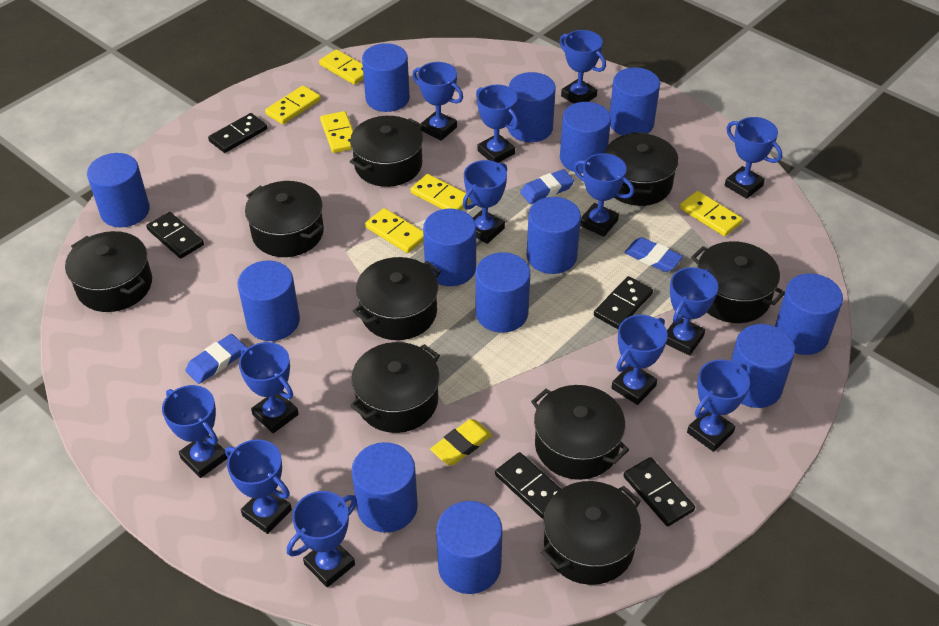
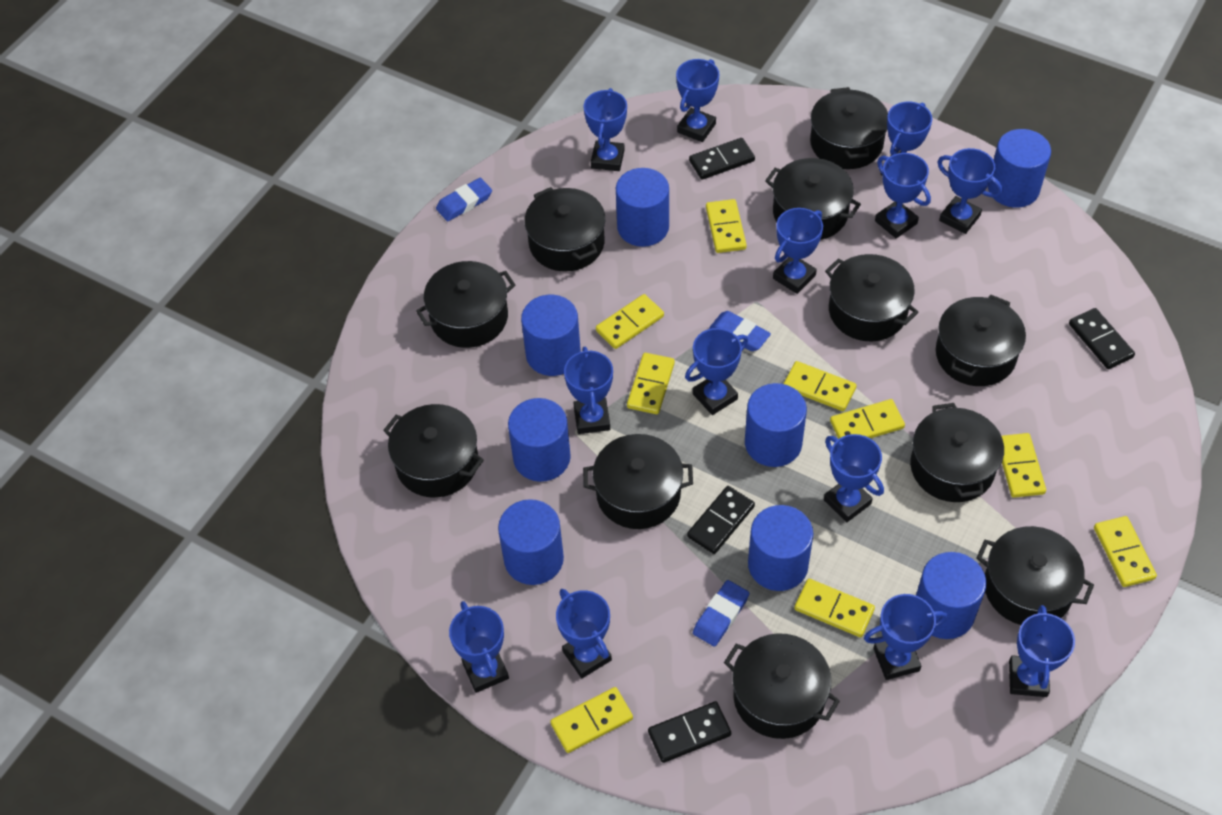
black domino: 5 -> 4
black pot: 9 -> 11
blue cylinder: 13 -> 8
yellow domino: 6 -> 9
yellow eraser: 1 -> 0

